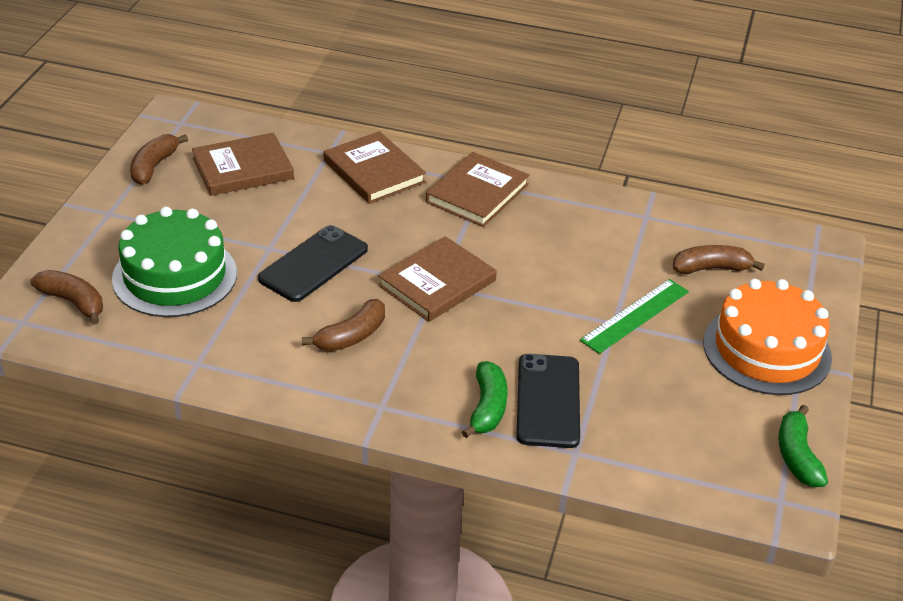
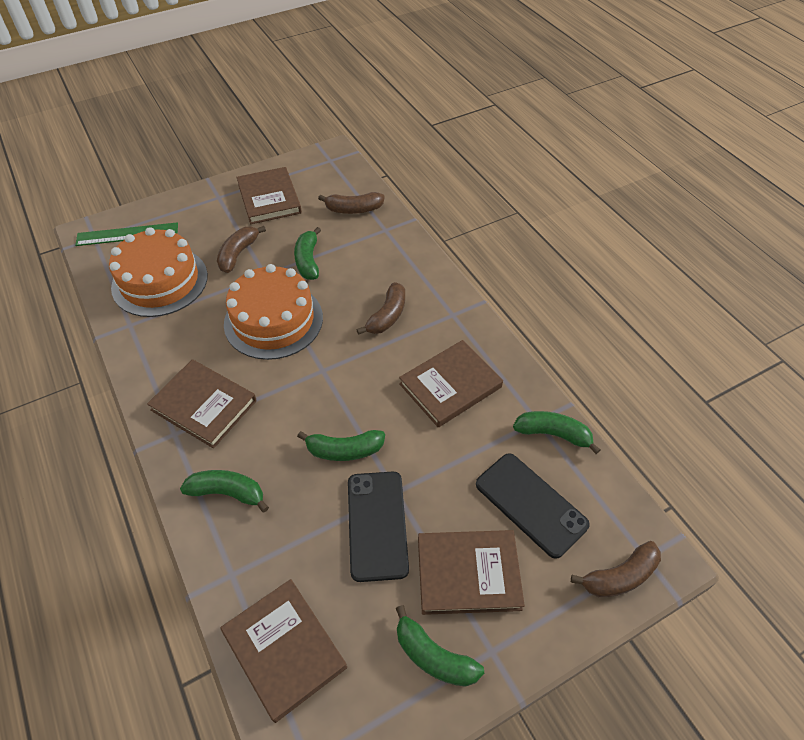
brown book: 4 -> 5
green banana: 2 -> 5
green cake: 1 -> 0
orange cake: 1 -> 2

